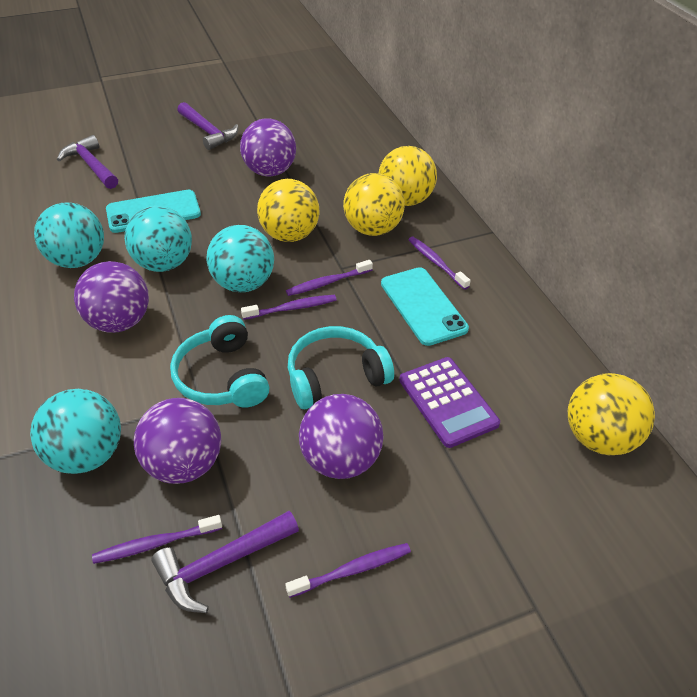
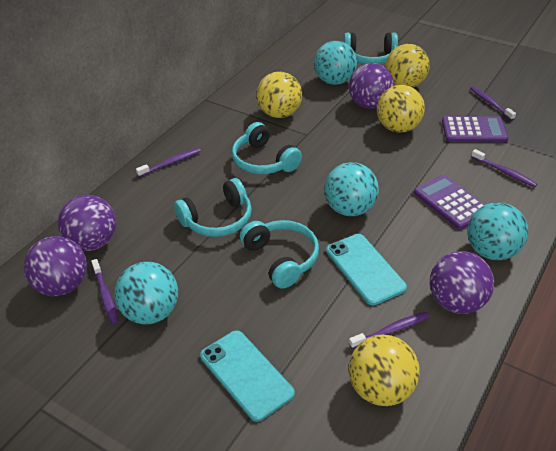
purple calculator: 1 -> 2
purple hammer: 3 -> 0
turquoise headphones: 2 -> 4

